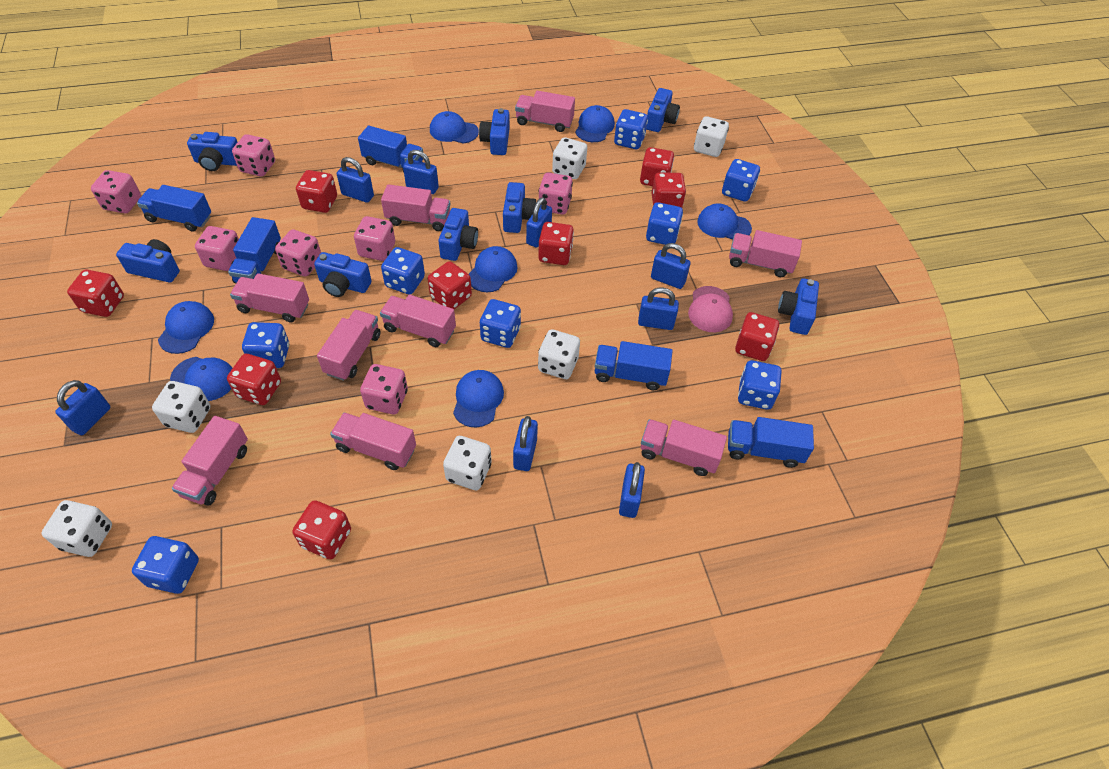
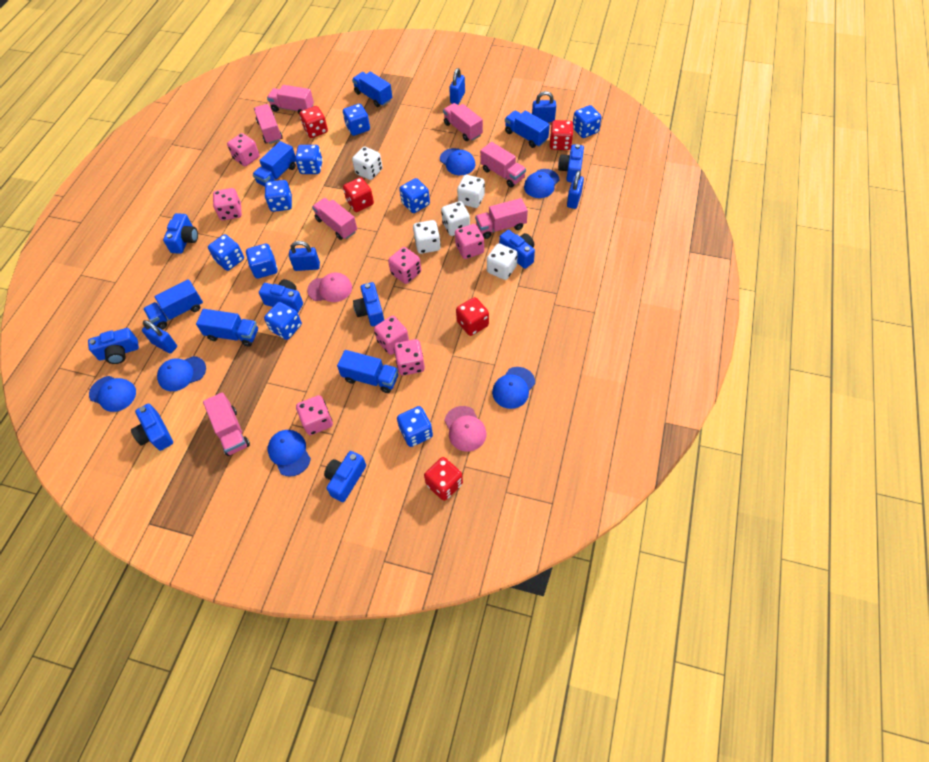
blue cap: 7 -> 6
blue dice: 8 -> 9
blue padlock: 8 -> 5
blue truck: 5 -> 6
pink cap: 1 -> 2
pink truck: 9 -> 7
red dice: 9 -> 5
white dice: 6 -> 5

